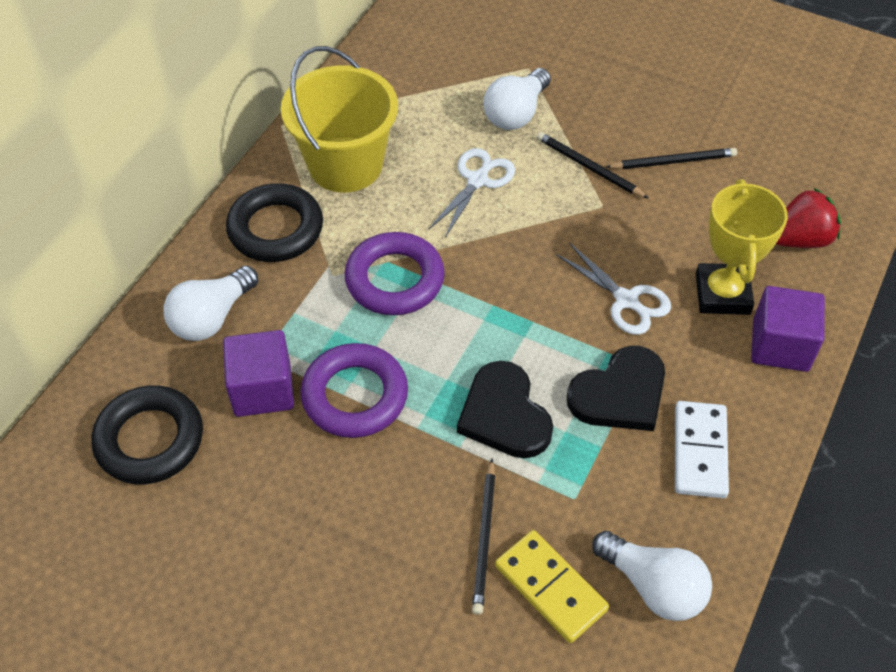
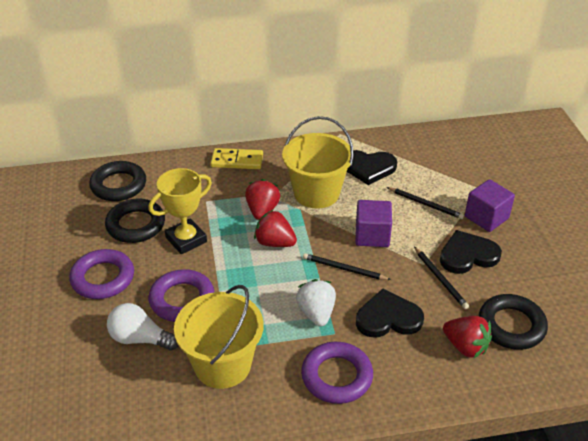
black heart: 2 -> 3
black ring: 2 -> 3
purple ring: 2 -> 3
red strawberry: 1 -> 3
white domino: 1 -> 0
white light bulb: 3 -> 1
white scissors: 2 -> 0
white strawberry: 0 -> 1
yellow bucket: 1 -> 2

